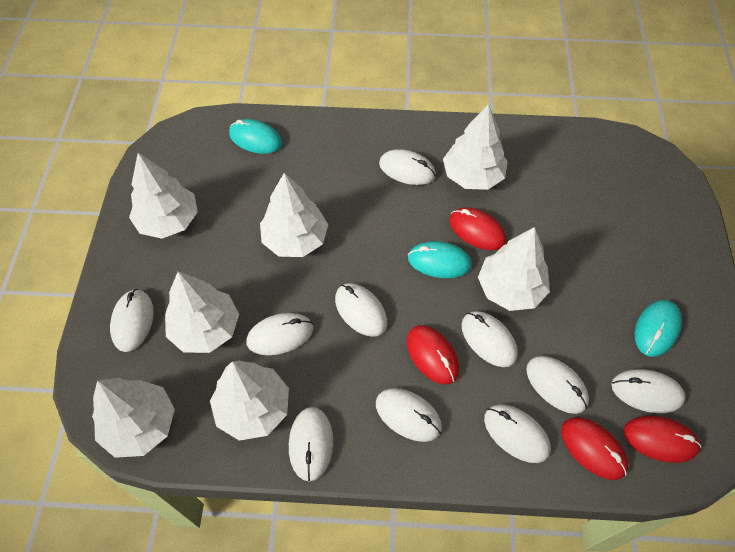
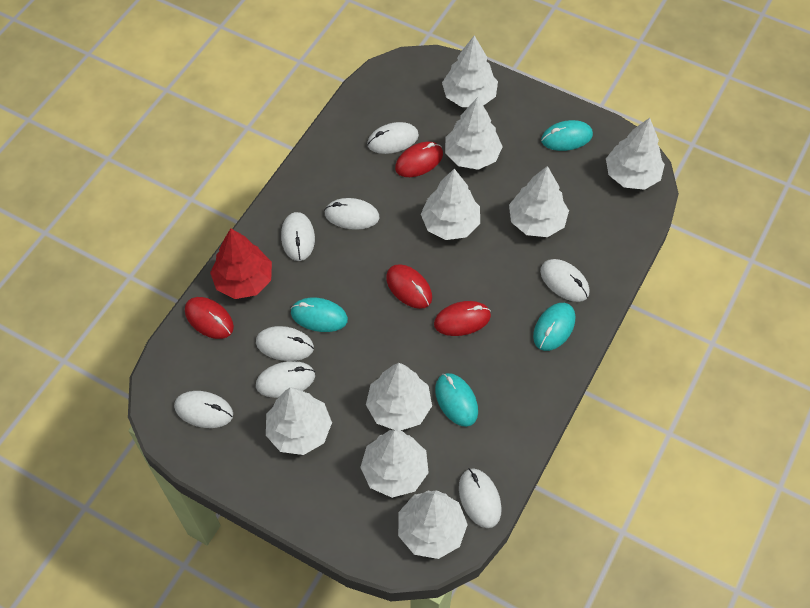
red tree: 0 -> 1
turquoise mouse: 3 -> 4
white mouse: 10 -> 8
white tree: 7 -> 9

